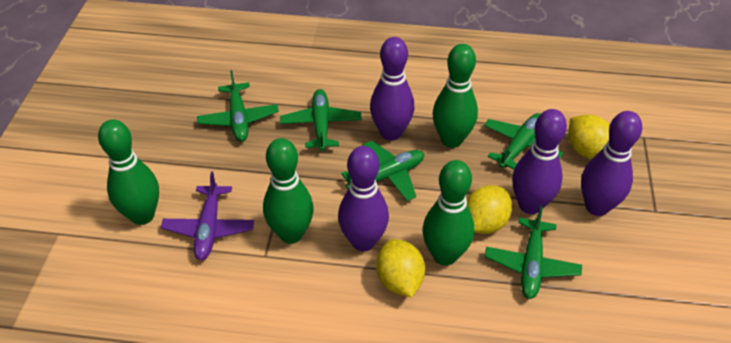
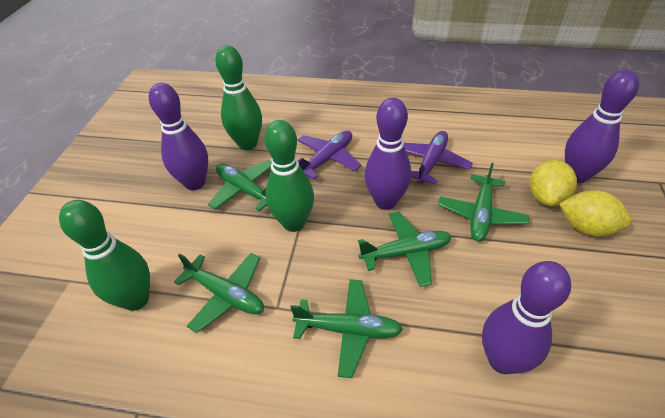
green bowling pin: 4 -> 3
purple plane: 1 -> 2
yellow lemon: 3 -> 2

